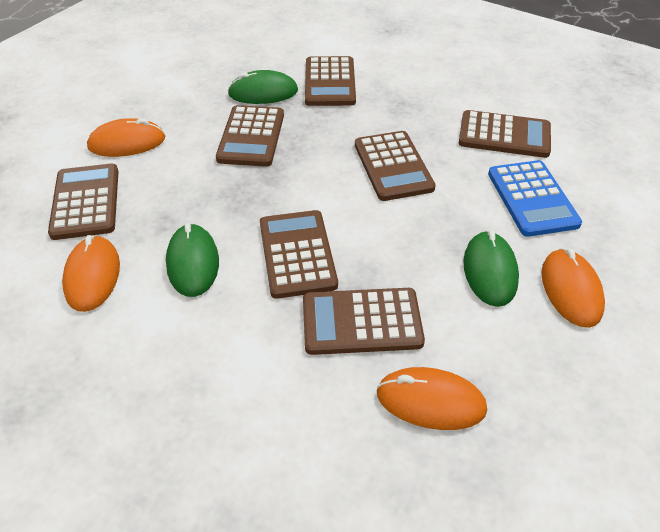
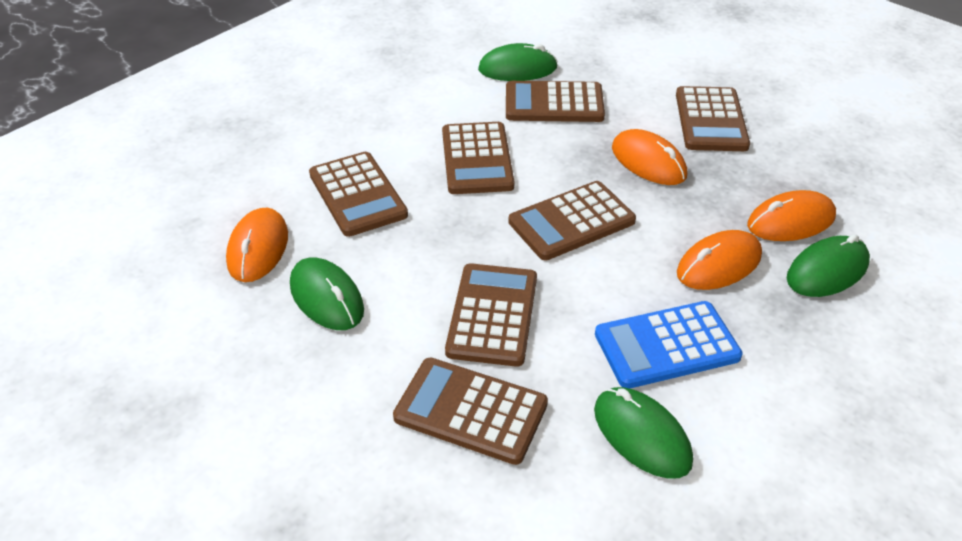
green mouse: 3 -> 4

